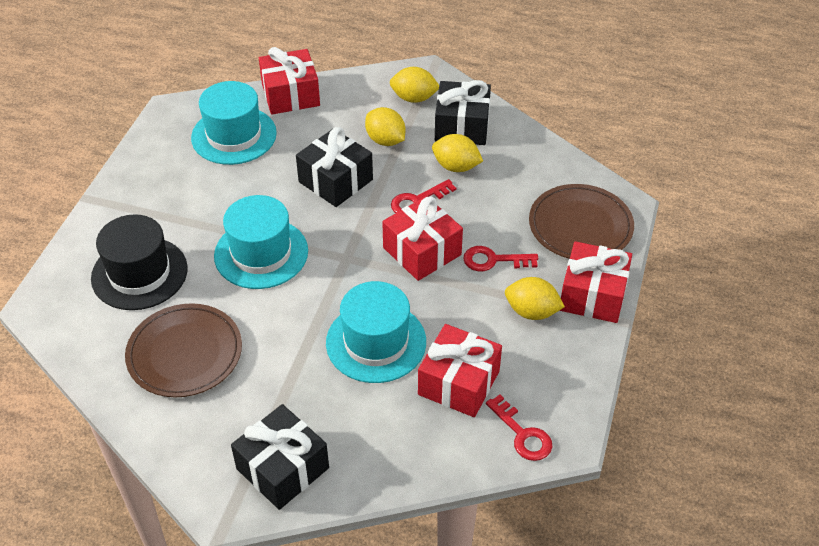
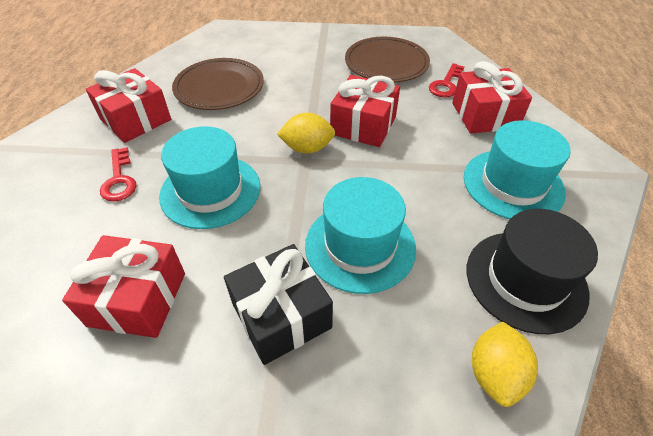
black gift: 3 -> 1
red key: 3 -> 2
yellow lemon: 4 -> 2

